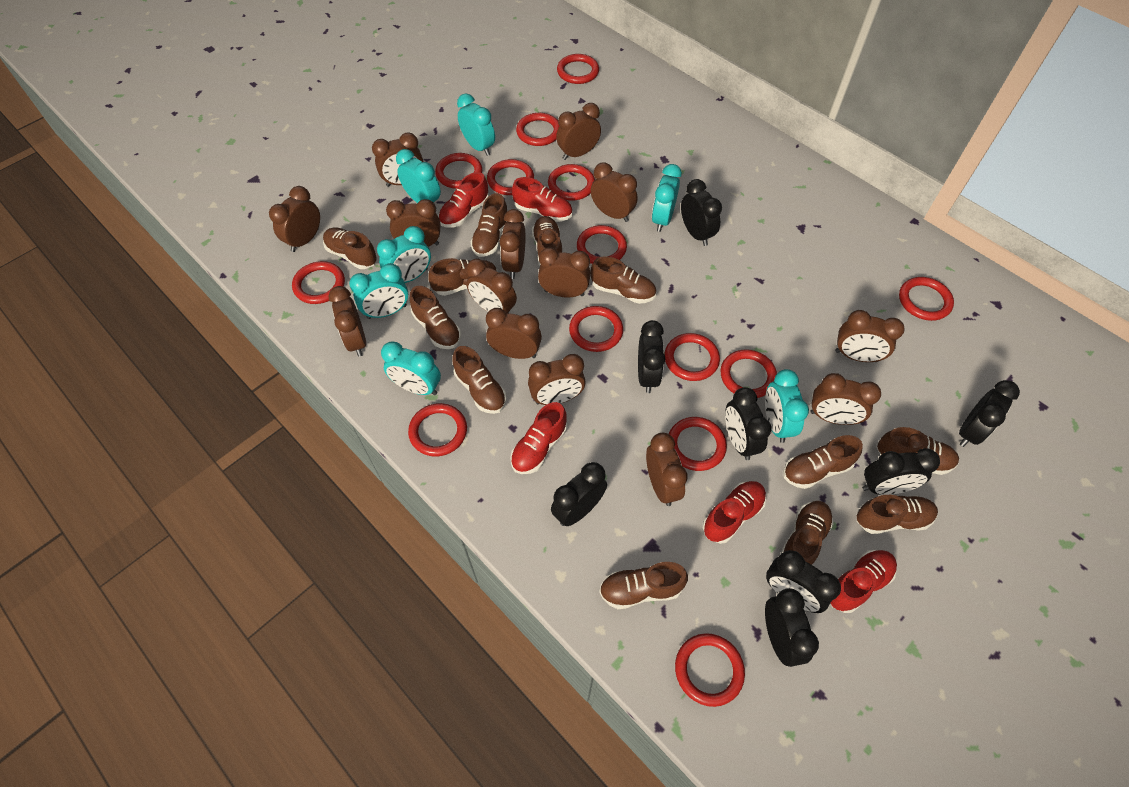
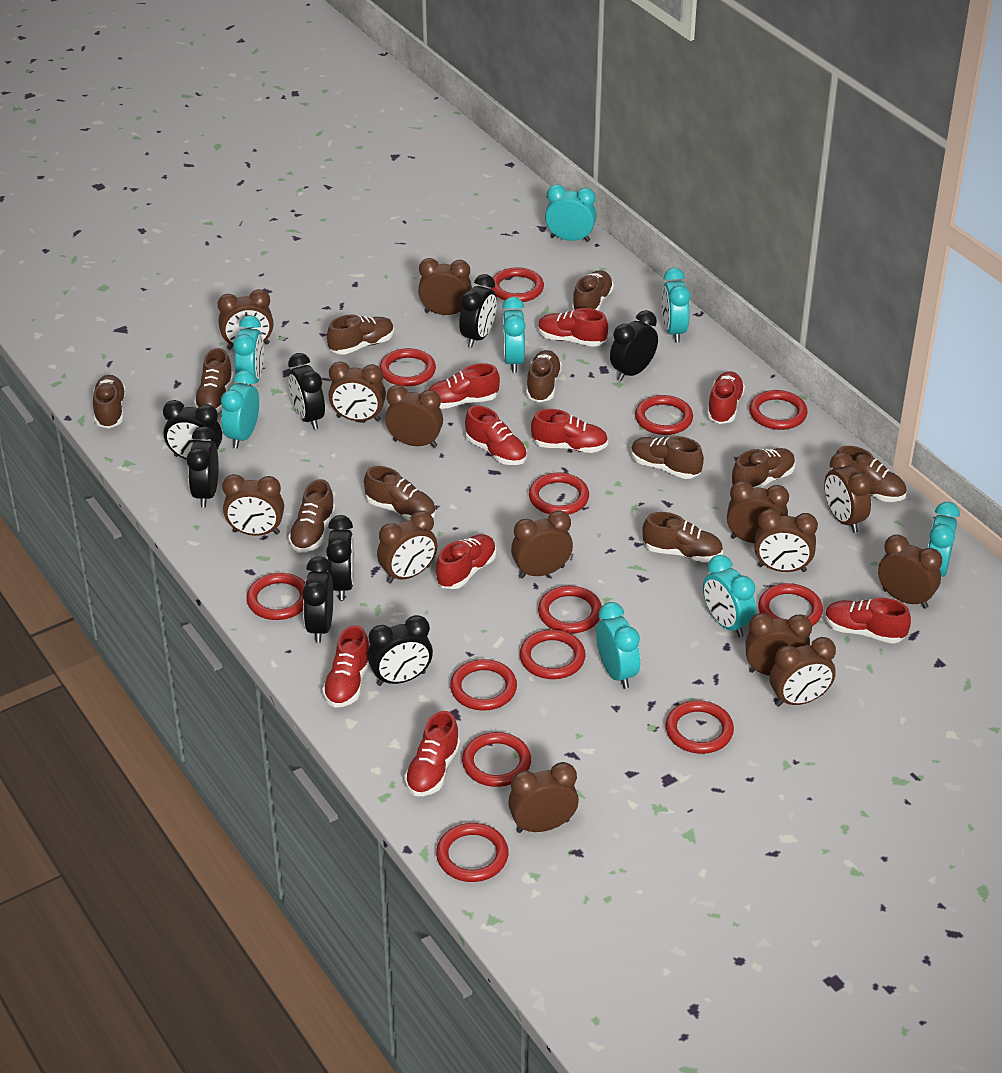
brown shoe: 12 -> 11
red ring: 14 -> 13
red shoe: 5 -> 9
turquoise clock: 7 -> 8

